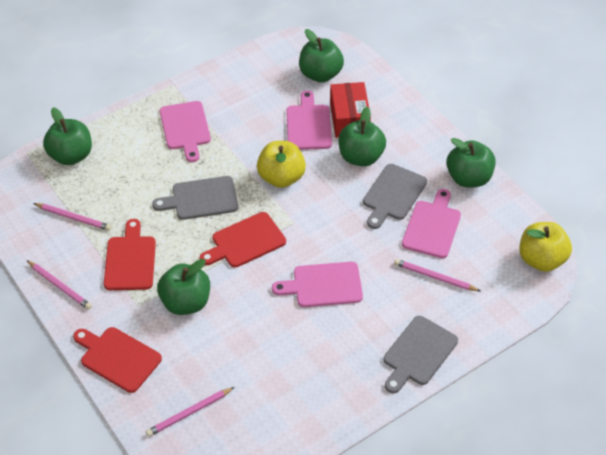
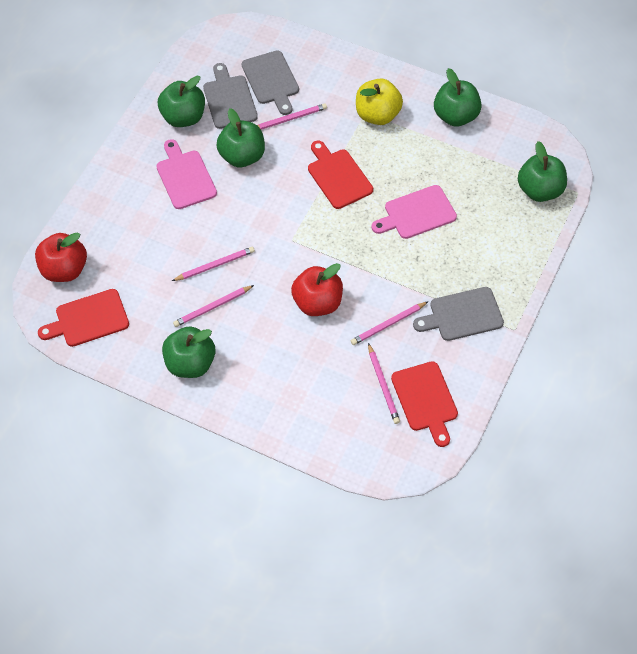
pink cutting board: 4 -> 2
pink pencil: 4 -> 5
red apple: 0 -> 2
red box: 1 -> 0
yellow apple: 2 -> 1

